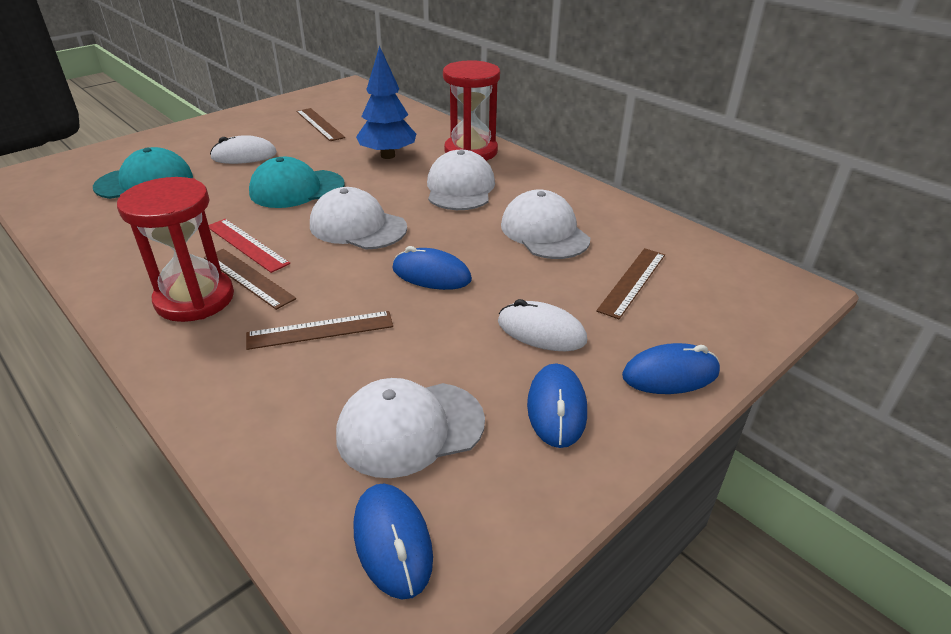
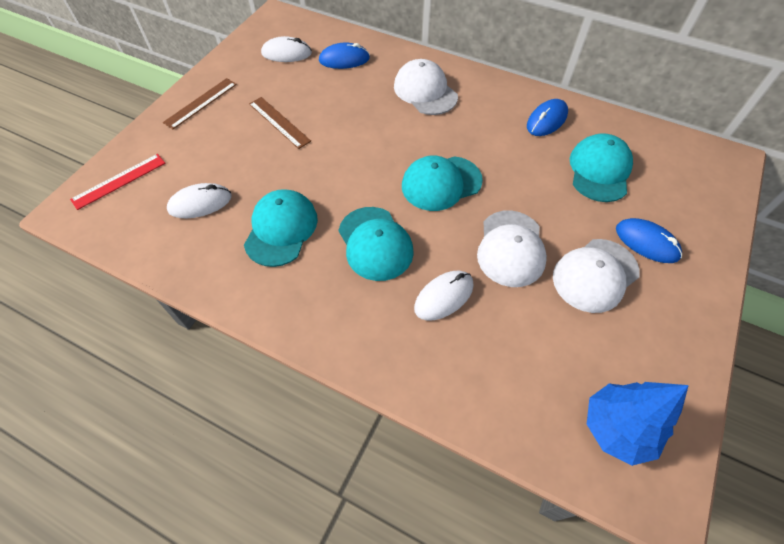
blue mouse: 4 -> 3
brown ruler: 4 -> 2
red hourglass: 2 -> 0
turquoise cap: 2 -> 4
white cap: 4 -> 3
white mouse: 2 -> 3

